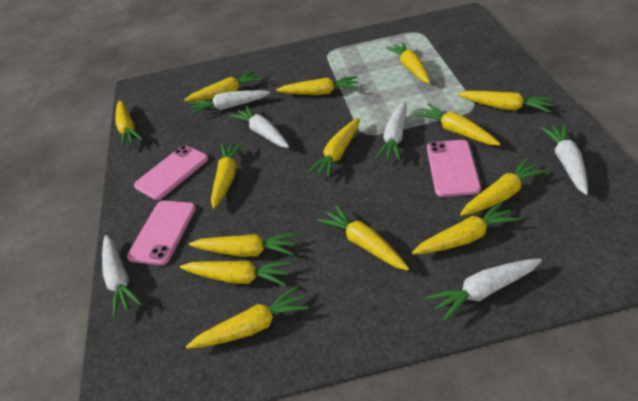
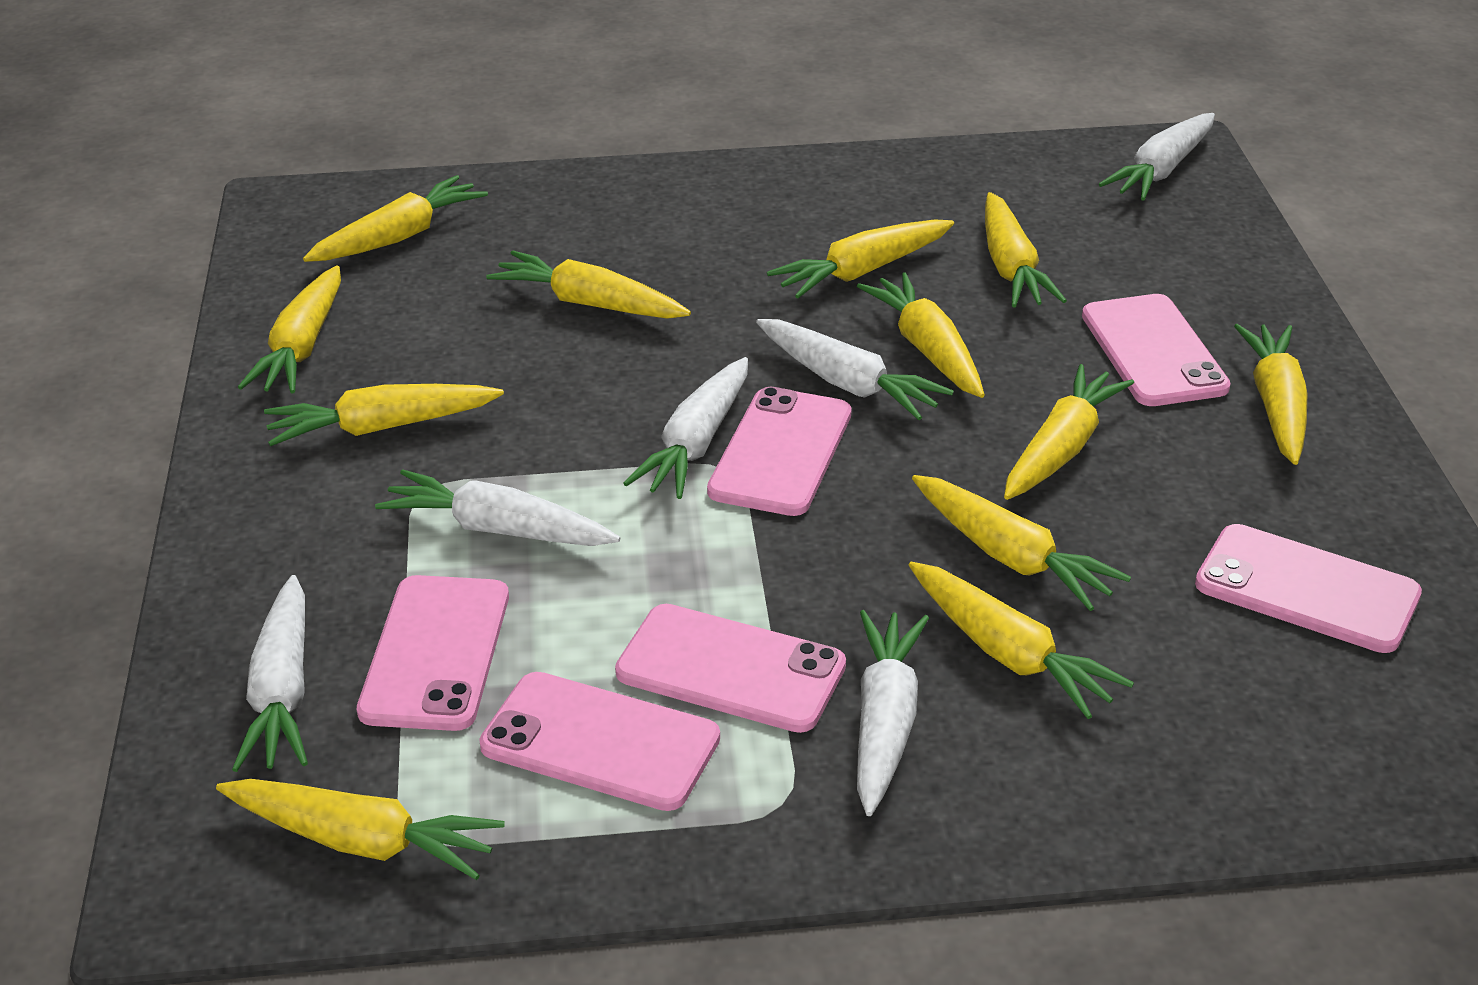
pink phone: 3 -> 6
yellow carrot: 14 -> 12

